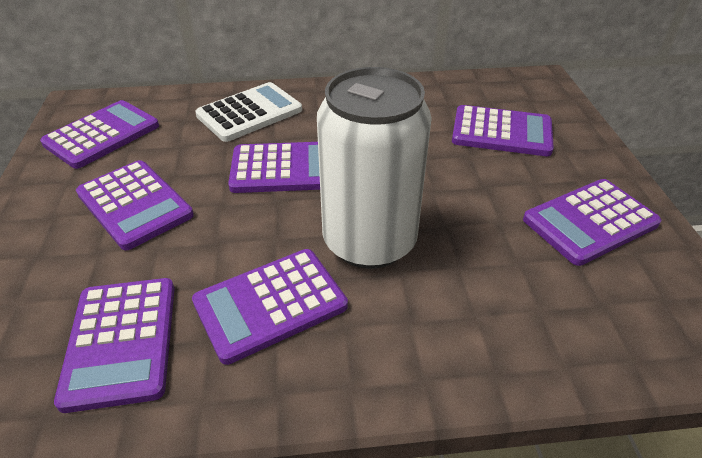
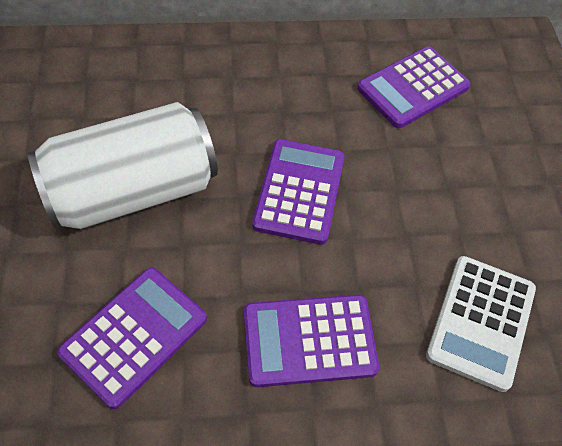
purple calculator: 7 -> 4

